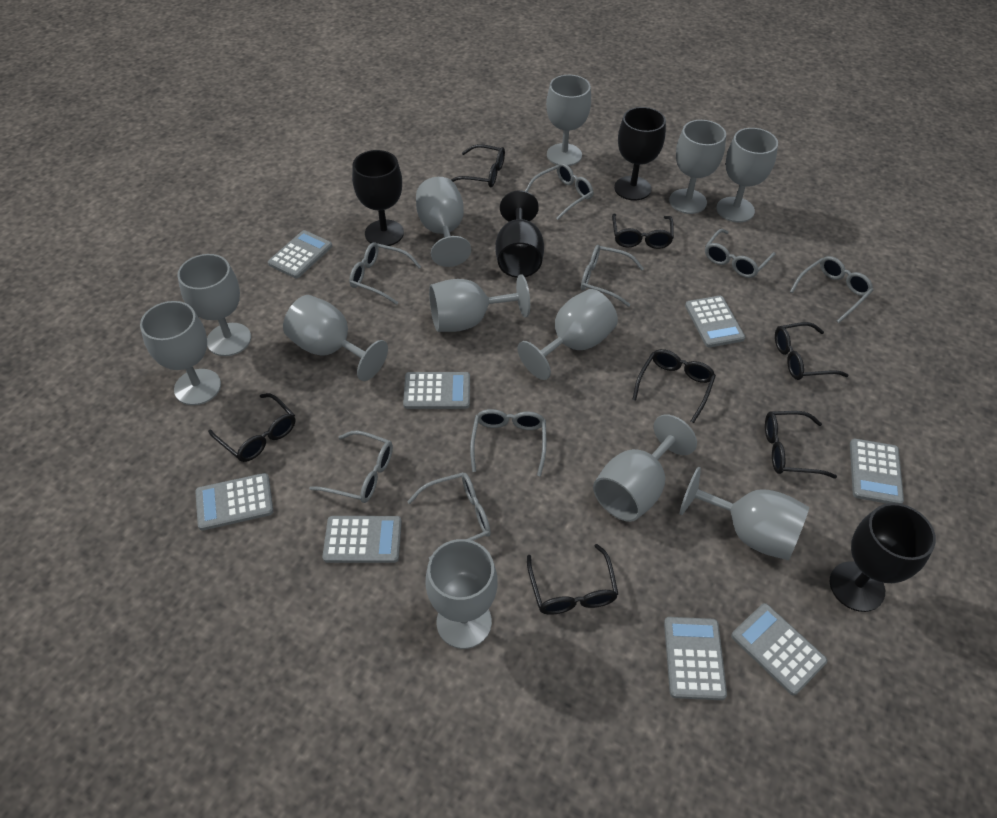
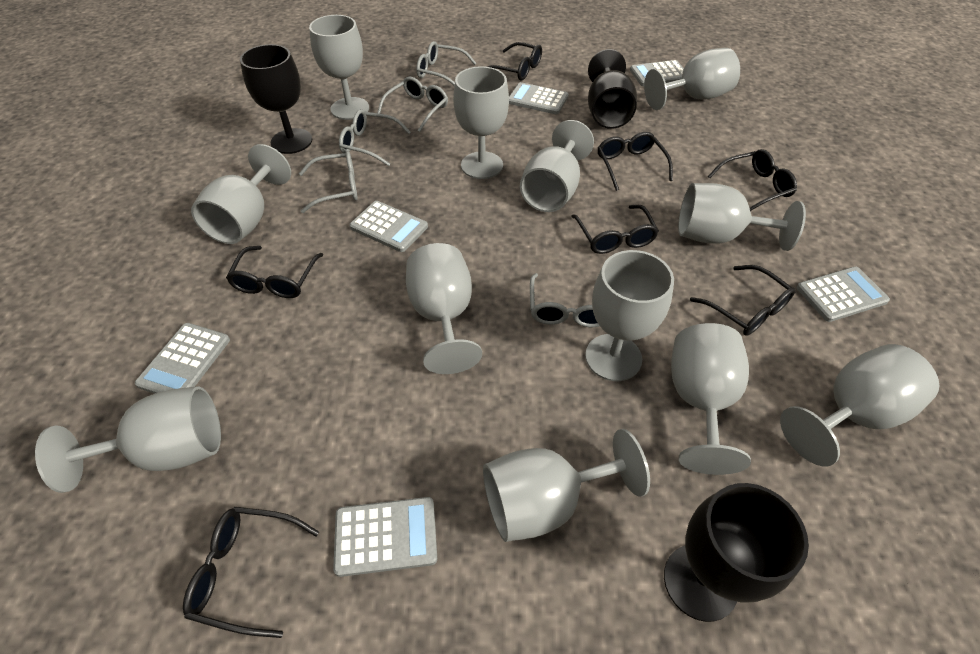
black goblet: 4 -> 3
grey calculator: 8 -> 6
grey glasses: 8 -> 5

